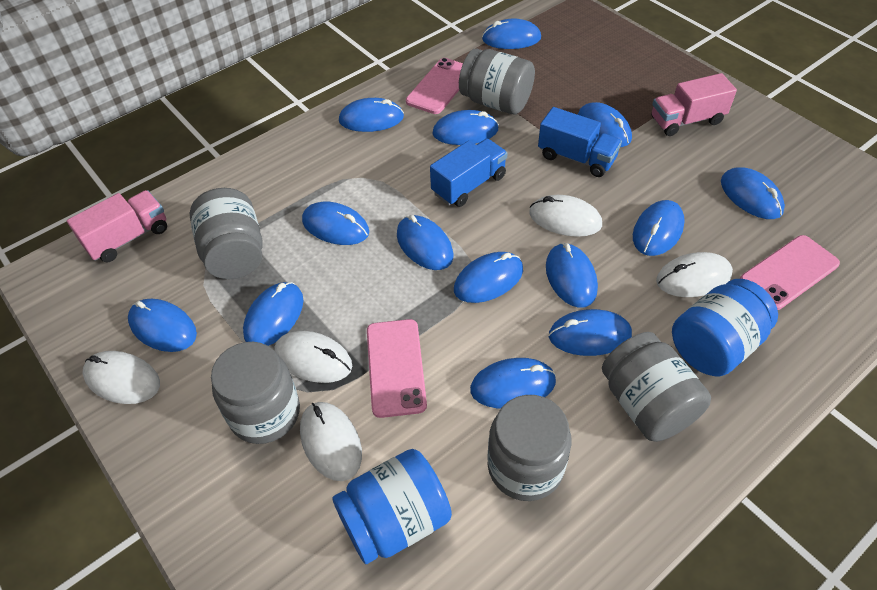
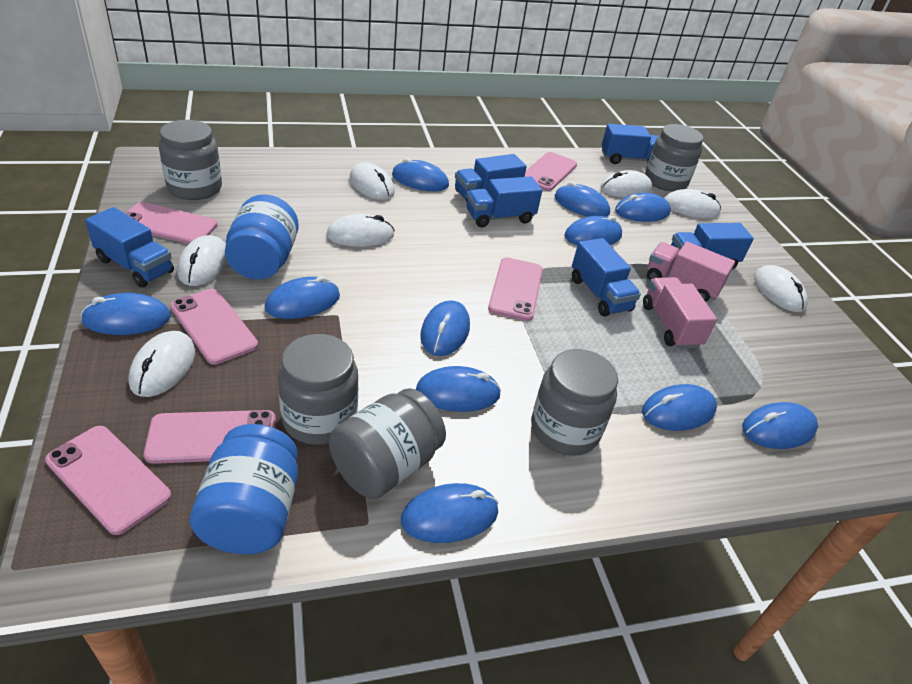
blue mouse: 14 -> 11
blue truck: 2 -> 6
pink phone: 3 -> 6
white mouse: 5 -> 7

